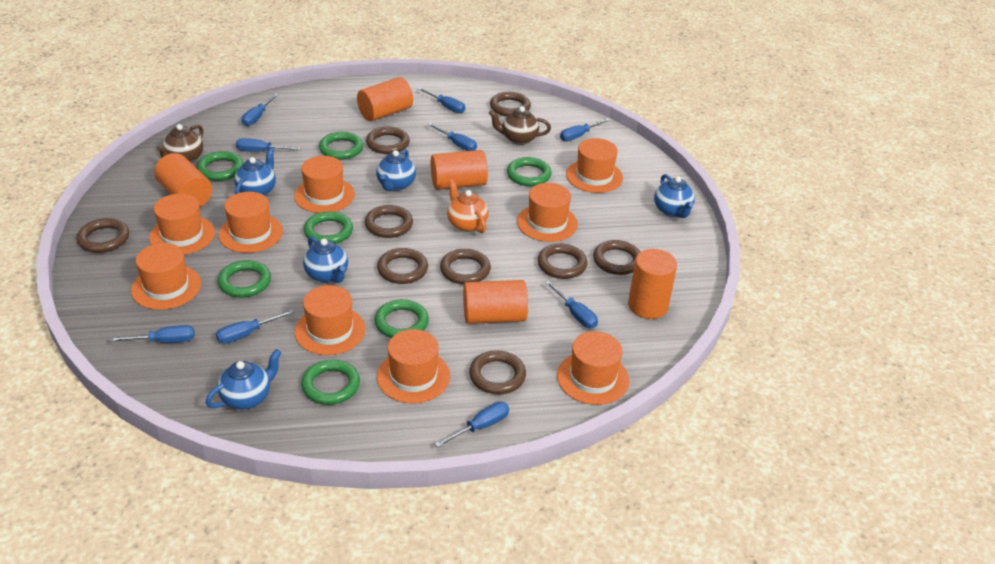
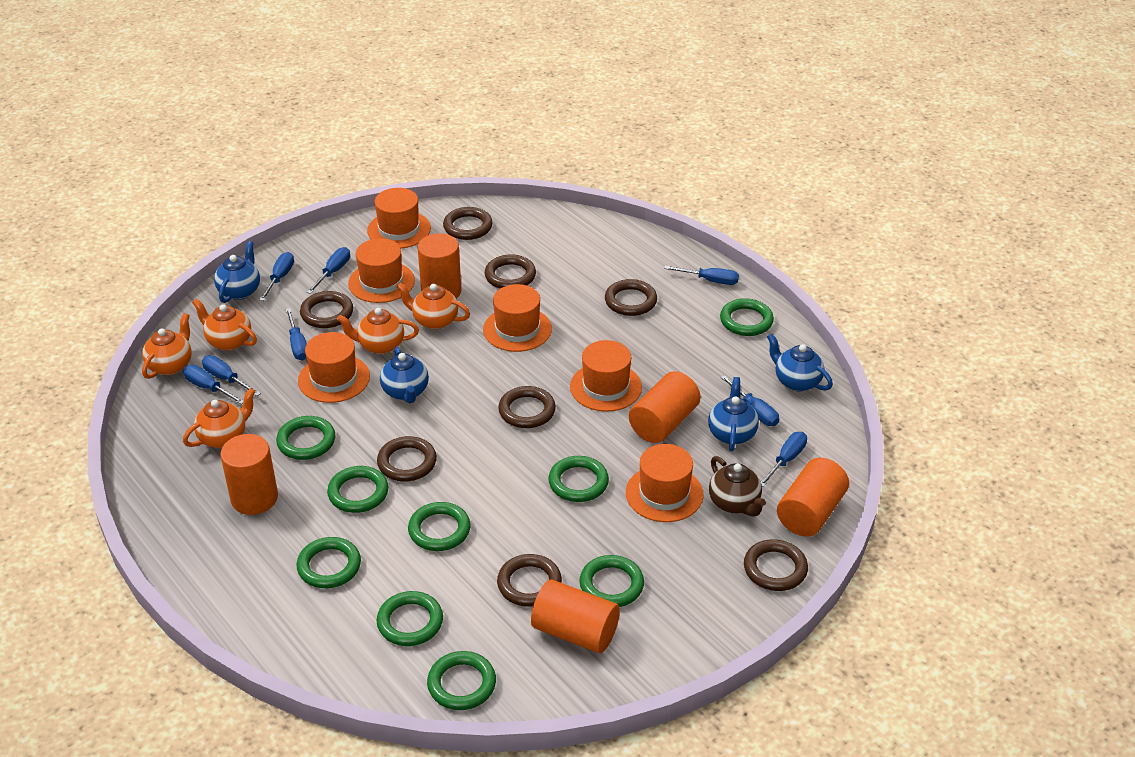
blue screwdriver: 9 -> 8
blue teapot: 5 -> 4
brown ring: 9 -> 8
brown teapot: 2 -> 1
green ring: 7 -> 9
orange hat: 9 -> 6
orange teapot: 1 -> 5

